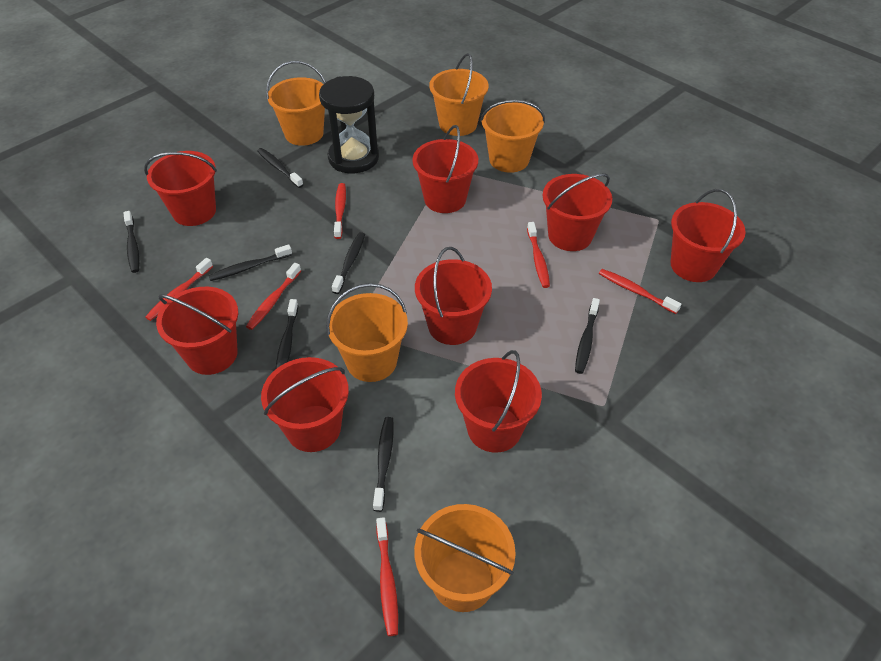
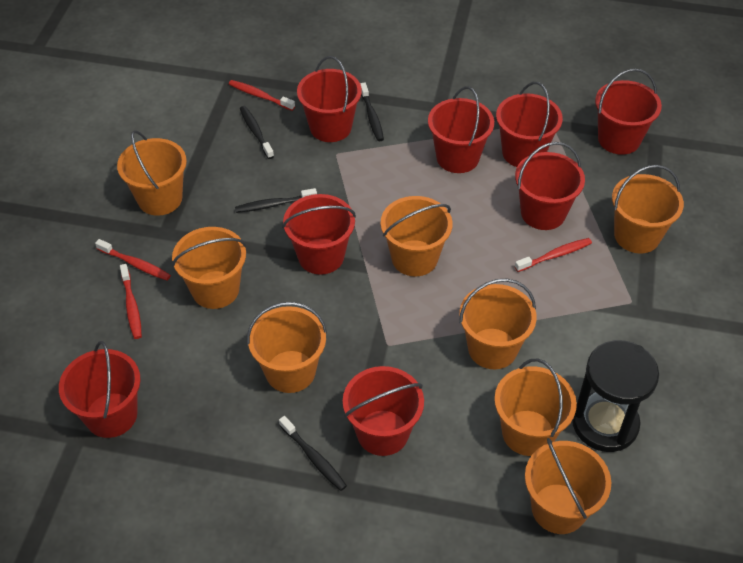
black toothbrush: 7 -> 4
orange bucket: 5 -> 8
red toothbrush: 6 -> 4

